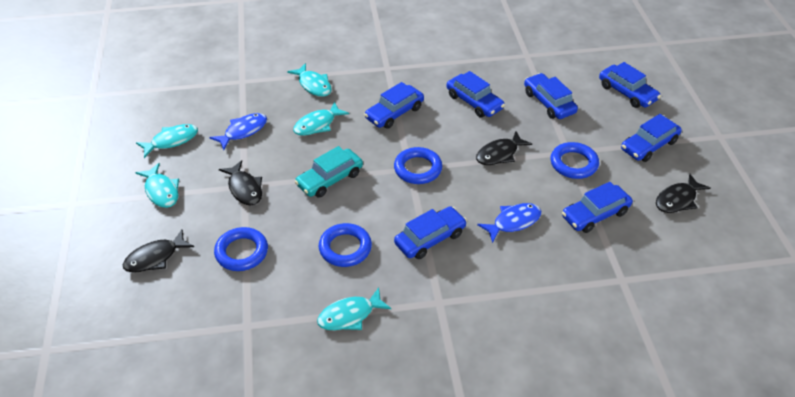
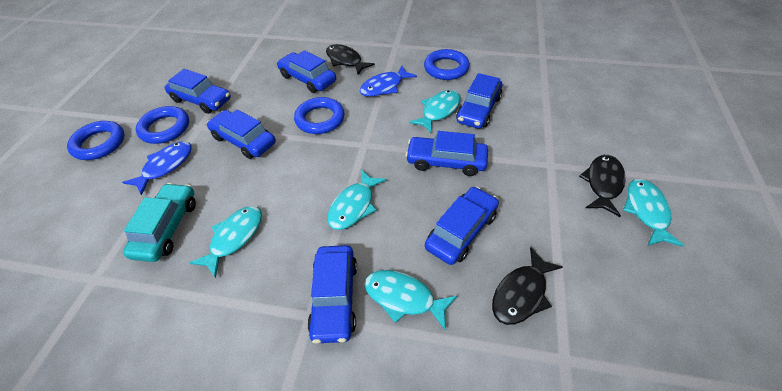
black fish: 4 -> 3

